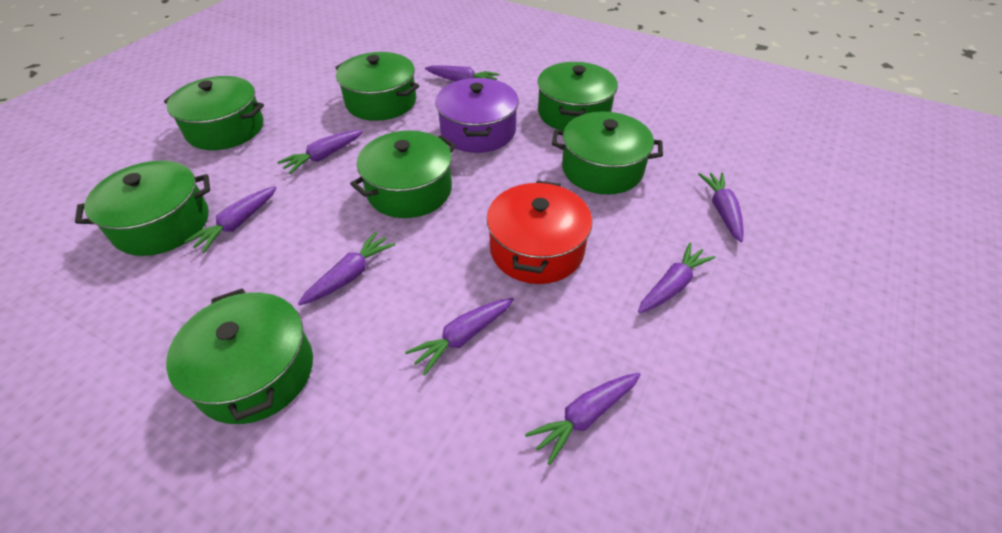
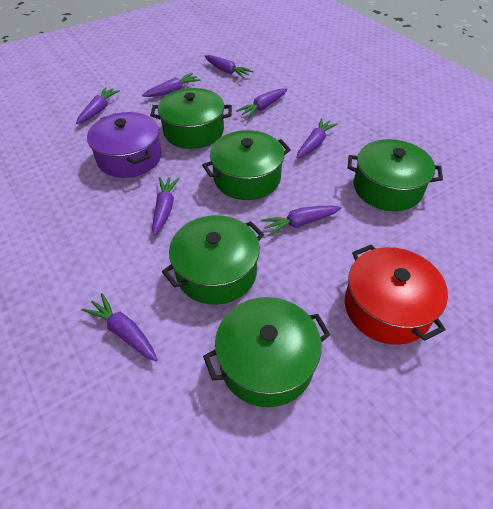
green pot: 7 -> 5

